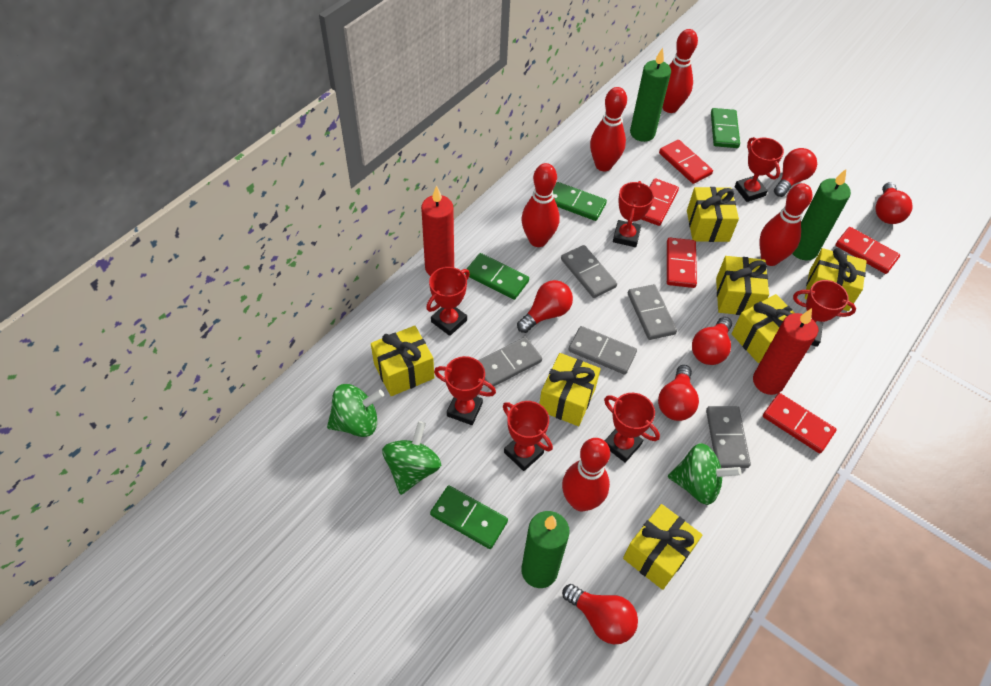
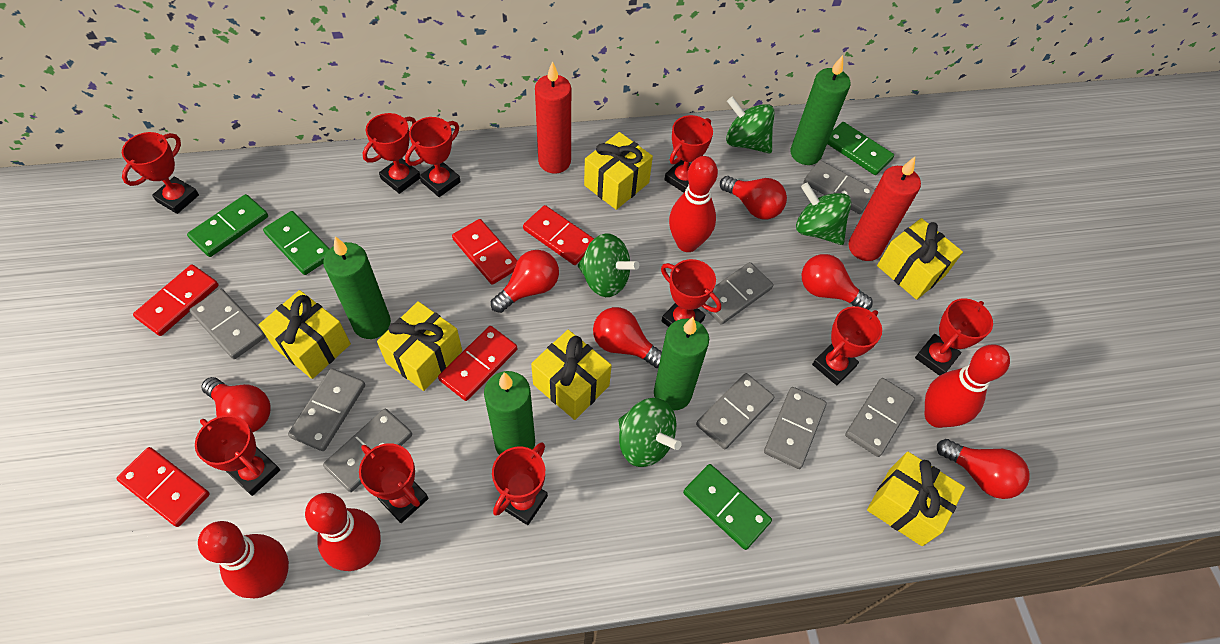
green candle: 3 -> 4
green spinning top: 3 -> 4
grey domino: 5 -> 8
red bowling pin: 5 -> 4
red trophy: 7 -> 10
yellow gift: 7 -> 6

